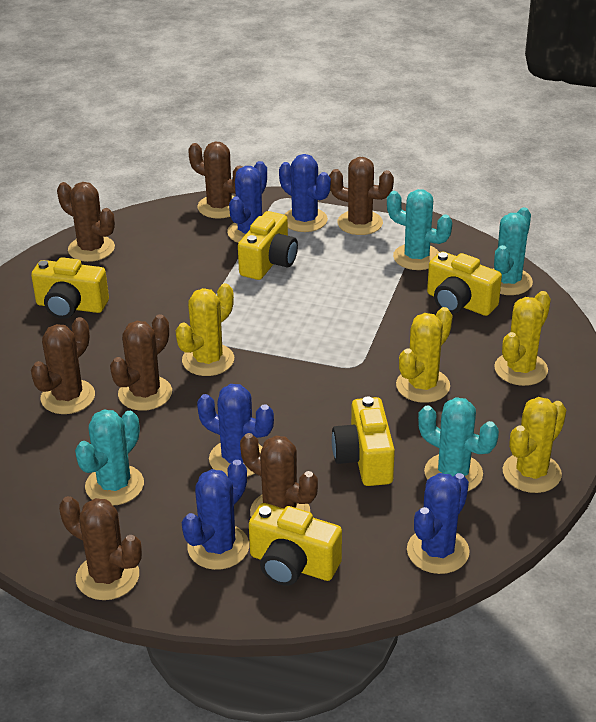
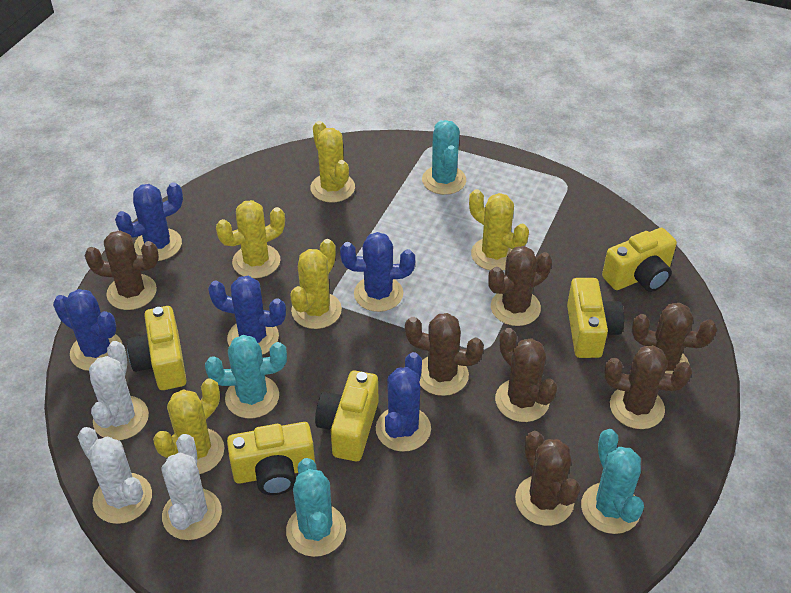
white cactus: 0 -> 3
yellow cactus: 4 -> 5

